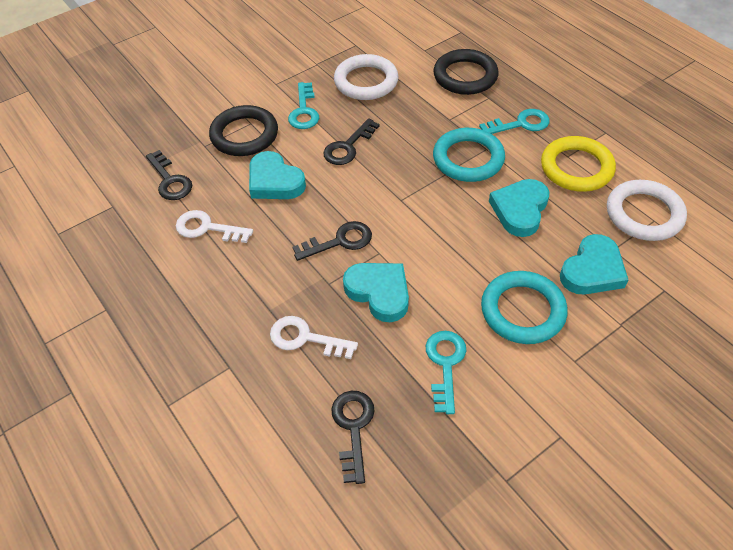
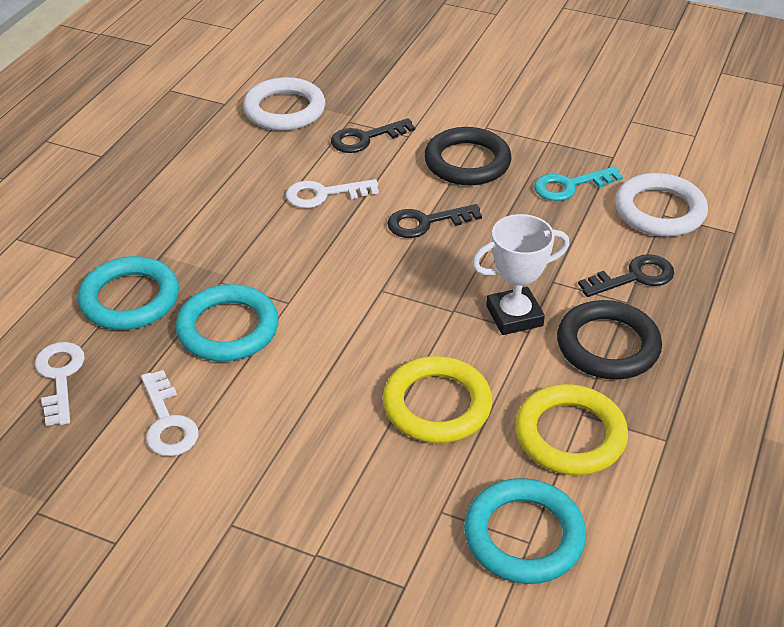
black key: 4 -> 3
turquoise heart: 4 -> 0
turquoise key: 3 -> 1
turquoise ring: 2 -> 3
white key: 2 -> 3
white trophy: 0 -> 1
yellow ring: 1 -> 2

